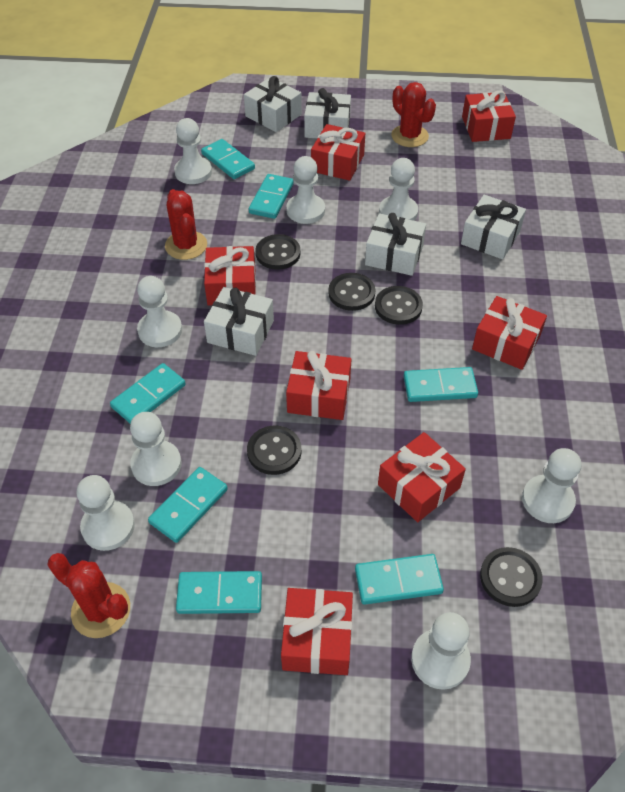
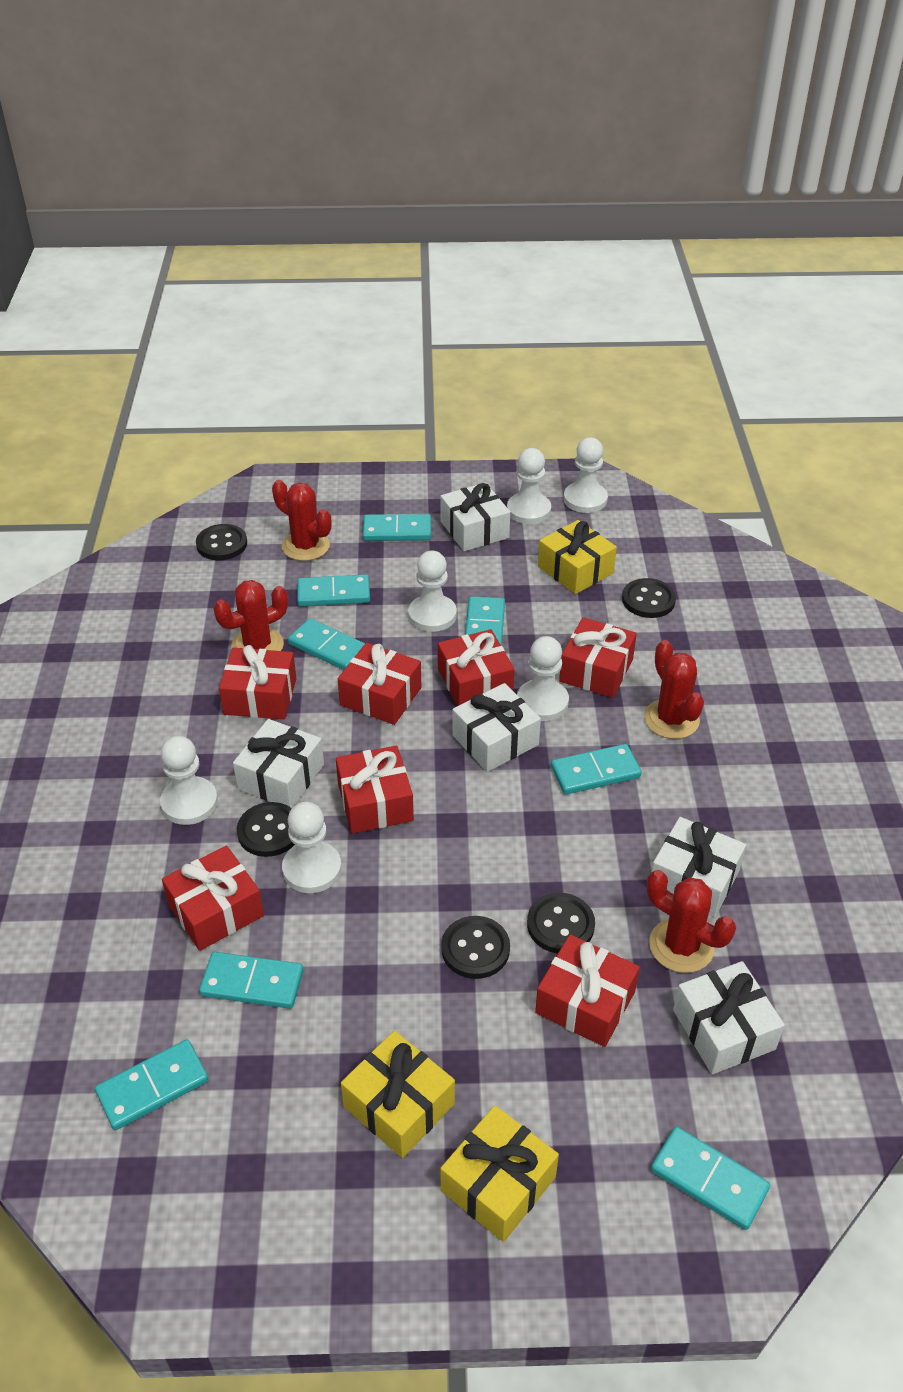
red cactus: 3 -> 4
turquoise domino: 7 -> 8
white pawn: 8 -> 6
yellow gift: 0 -> 3

